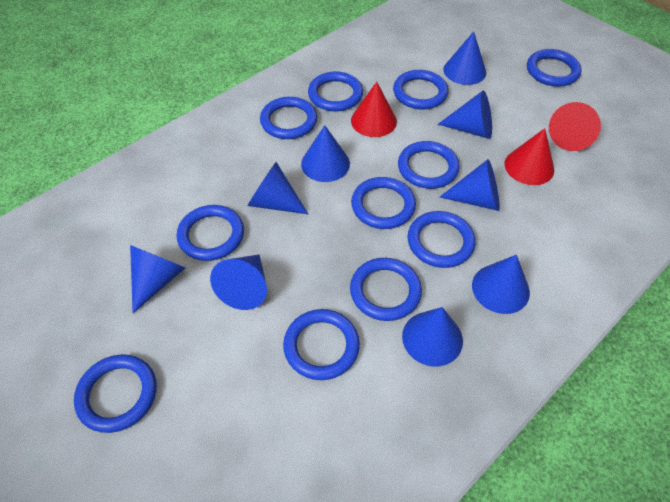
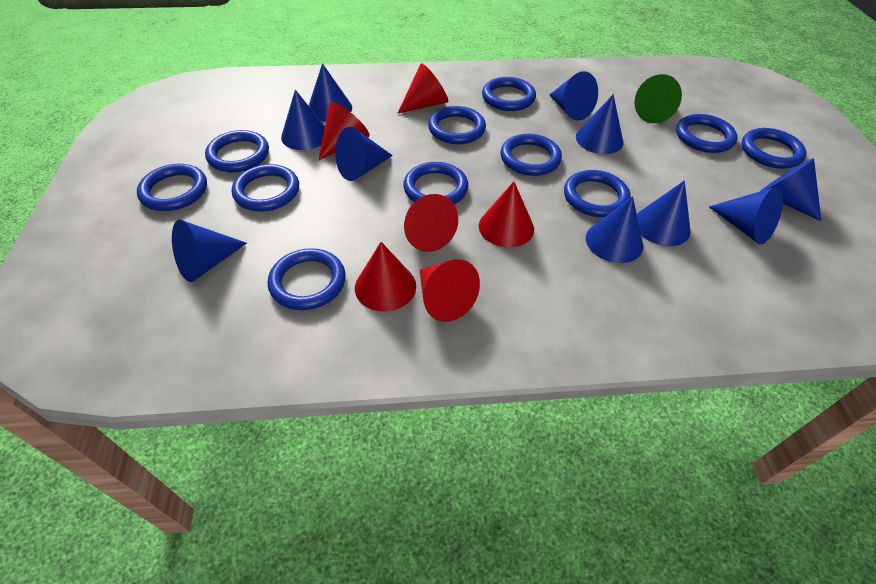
blue cone: 9 -> 10
green cone: 0 -> 1
red cone: 3 -> 6

